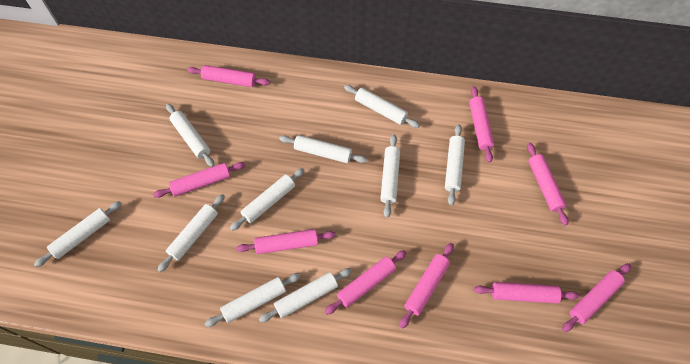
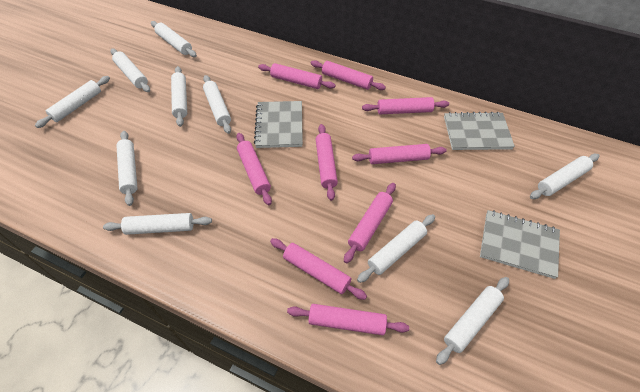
grey notebook: 0 -> 3

